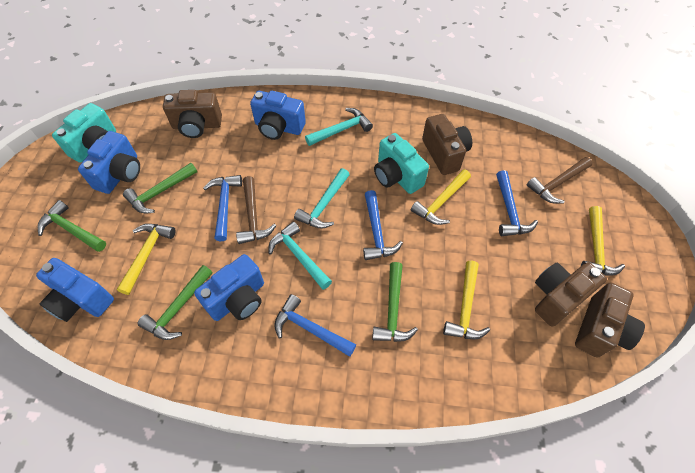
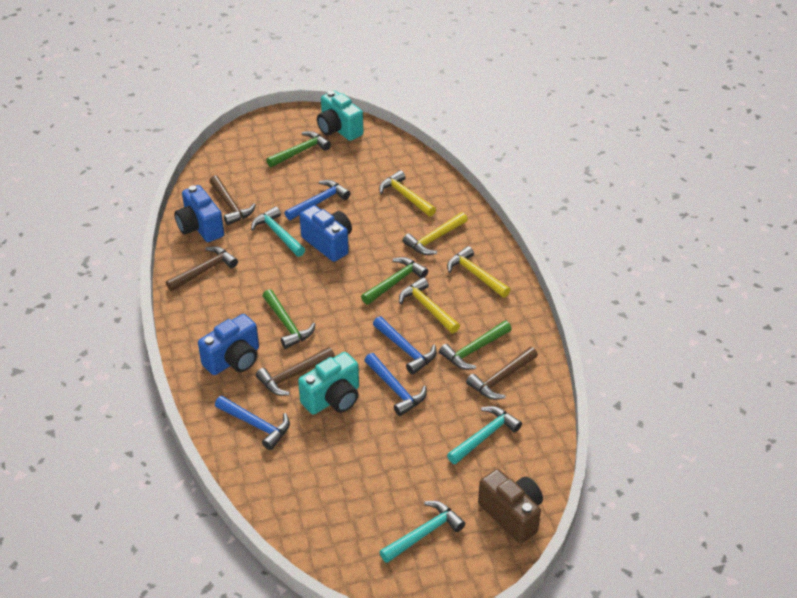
blue camera: 4 -> 3
brown camera: 4 -> 1
brown hammer: 2 -> 4

